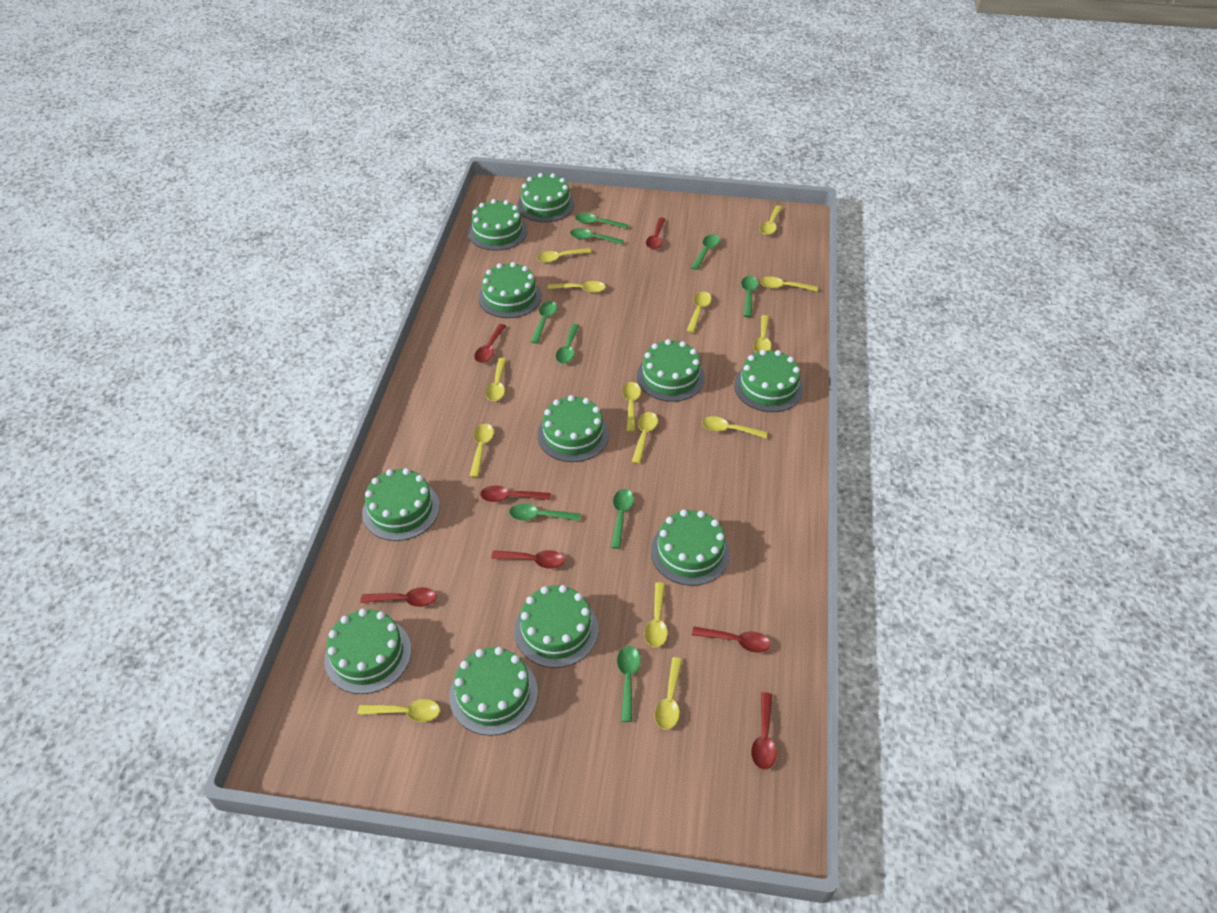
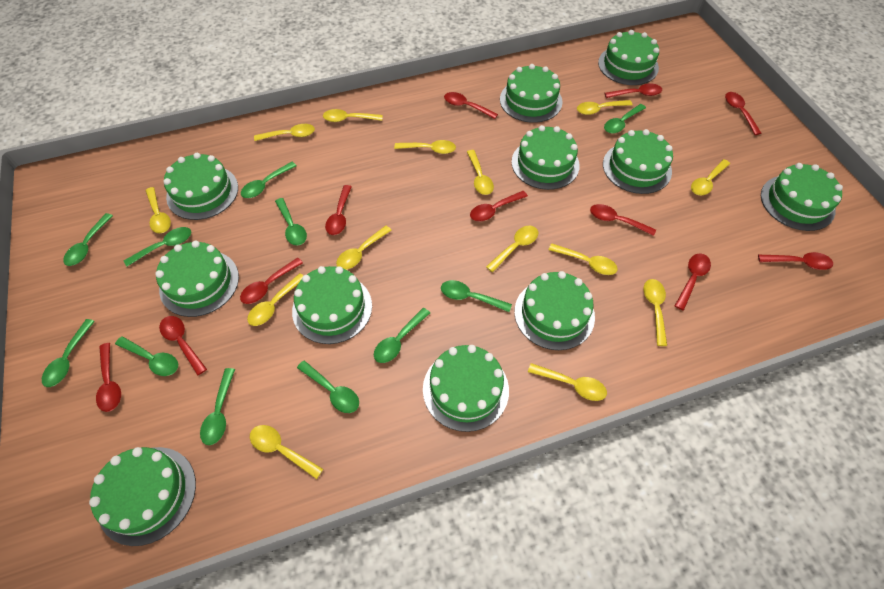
green spoon: 9 -> 11
red spoon: 7 -> 11

